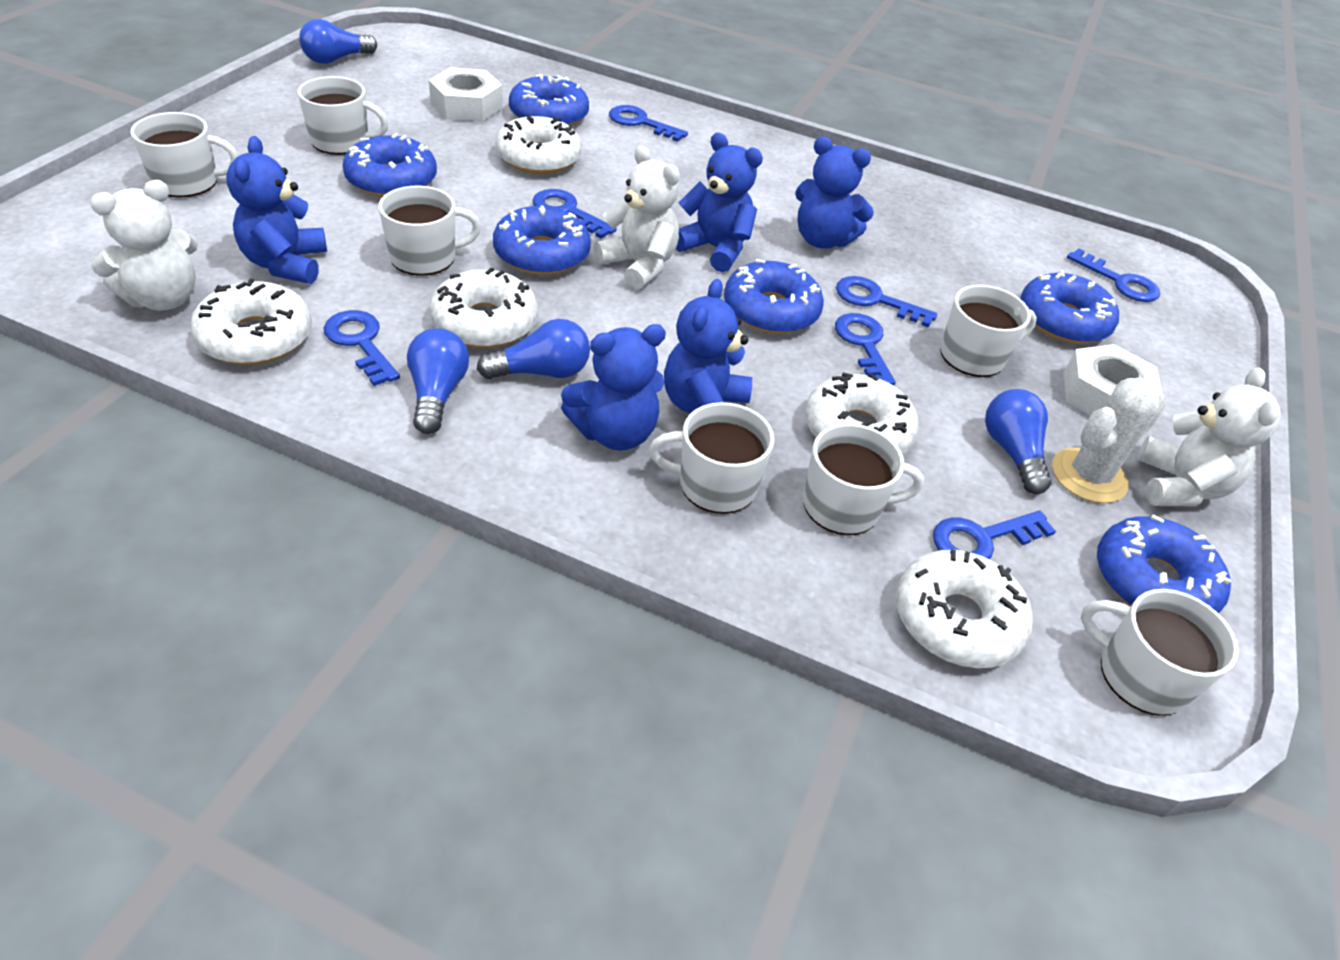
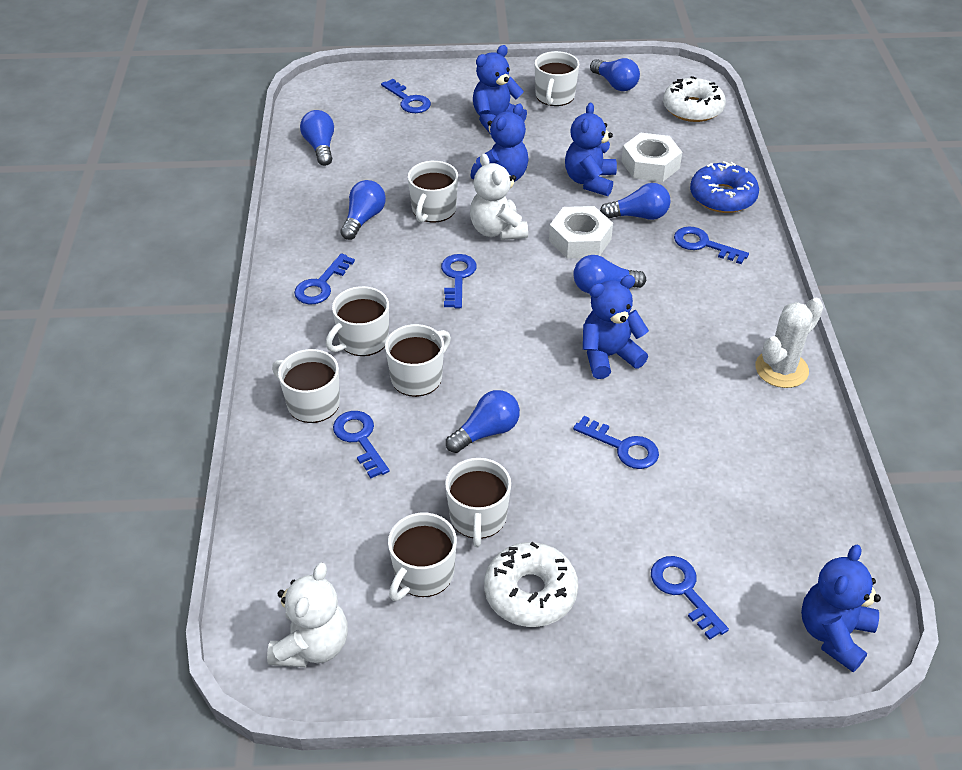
blue donut: 6 -> 1
blue light bulb: 4 -> 6
white donut: 5 -> 2
white teddy bear: 3 -> 2

